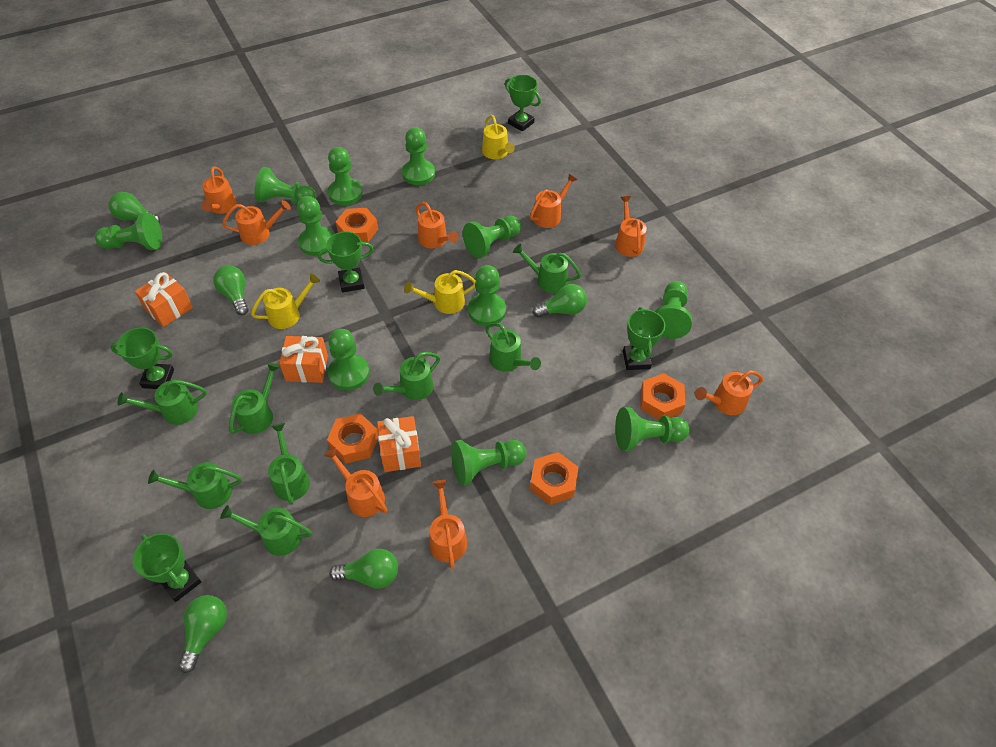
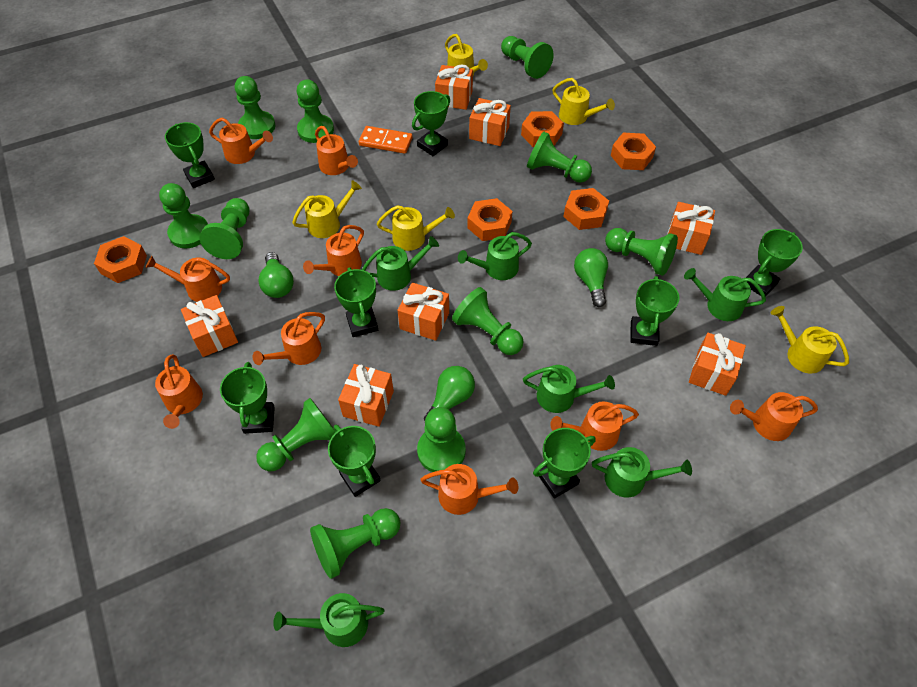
green light bulb: 5 -> 3
green trophy: 5 -> 8
green watering can: 8 -> 6
orange domino: 0 -> 1
orange gift: 3 -> 7
orange nut: 4 -> 5
orange watering can: 8 -> 9
yellow watering can: 3 -> 5

